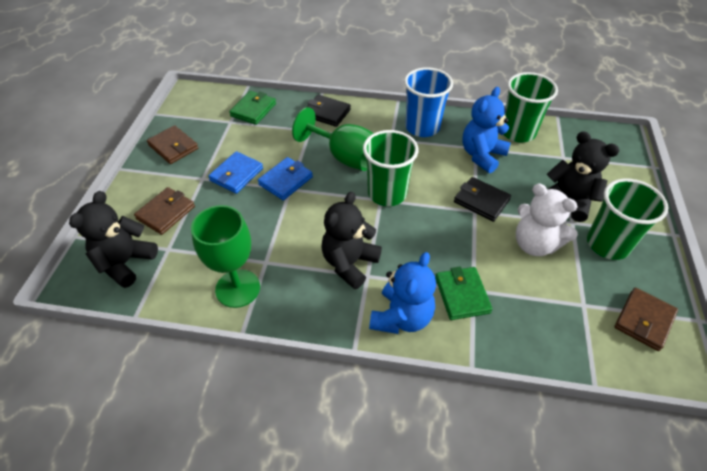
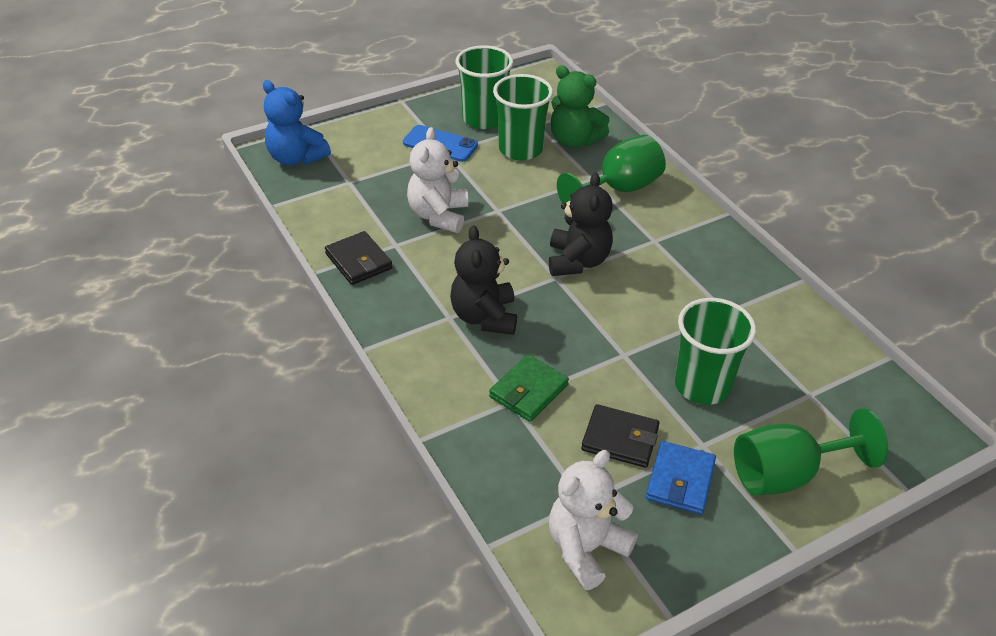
black teddy bear: 3 -> 2
blue cup: 1 -> 0
blue phone: 0 -> 1
blue teddy bear: 2 -> 1
blue wallet: 2 -> 1
brown wallet: 3 -> 0
green teddy bear: 0 -> 1
green wallet: 2 -> 1
white teddy bear: 1 -> 2

